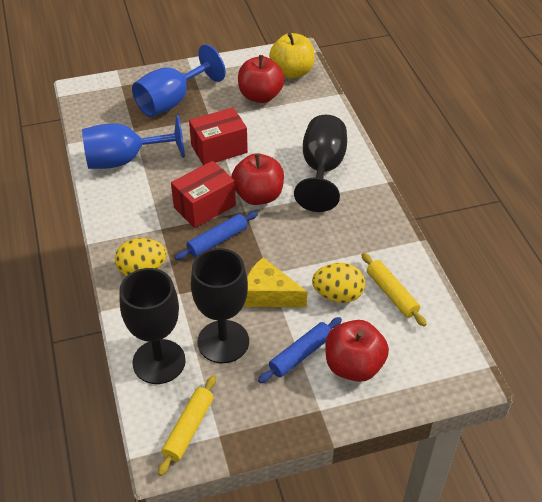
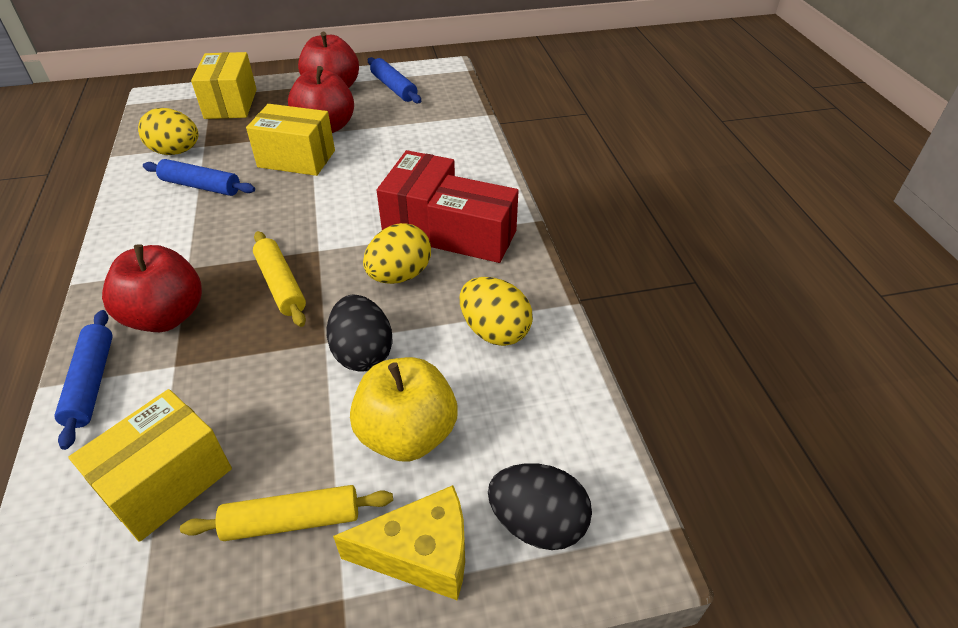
black egg: 0 -> 2
black goblet: 3 -> 0
blue goblet: 2 -> 0
blue rolling pin: 2 -> 3
yellow box: 0 -> 3
yellow egg: 2 -> 3

